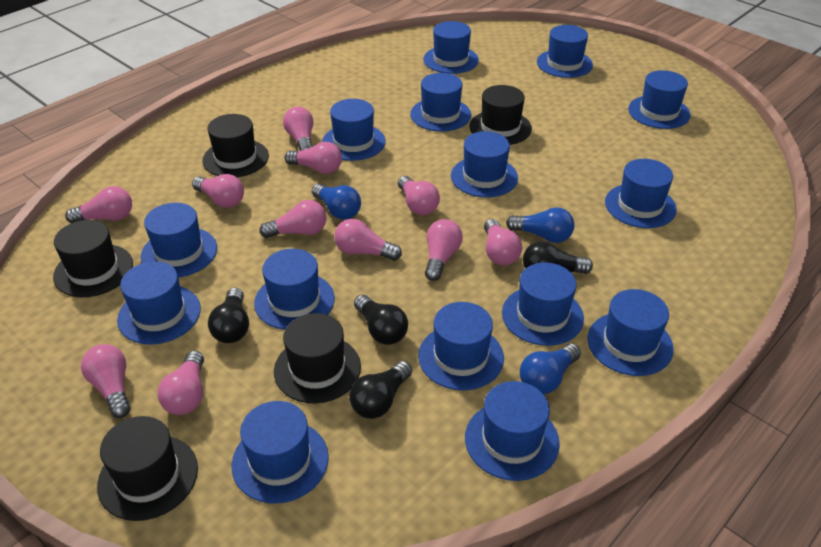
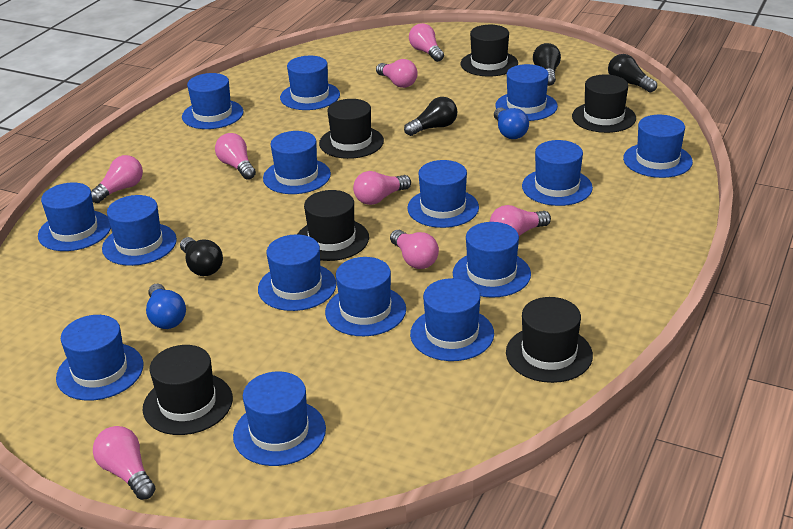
black hat: 5 -> 6
blue light bulb: 3 -> 2
pink light bulb: 11 -> 8

